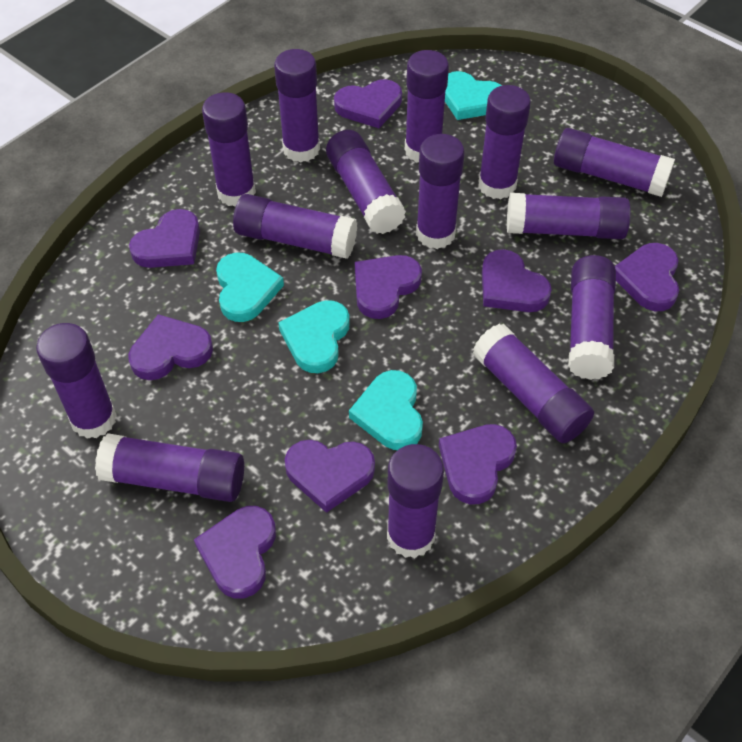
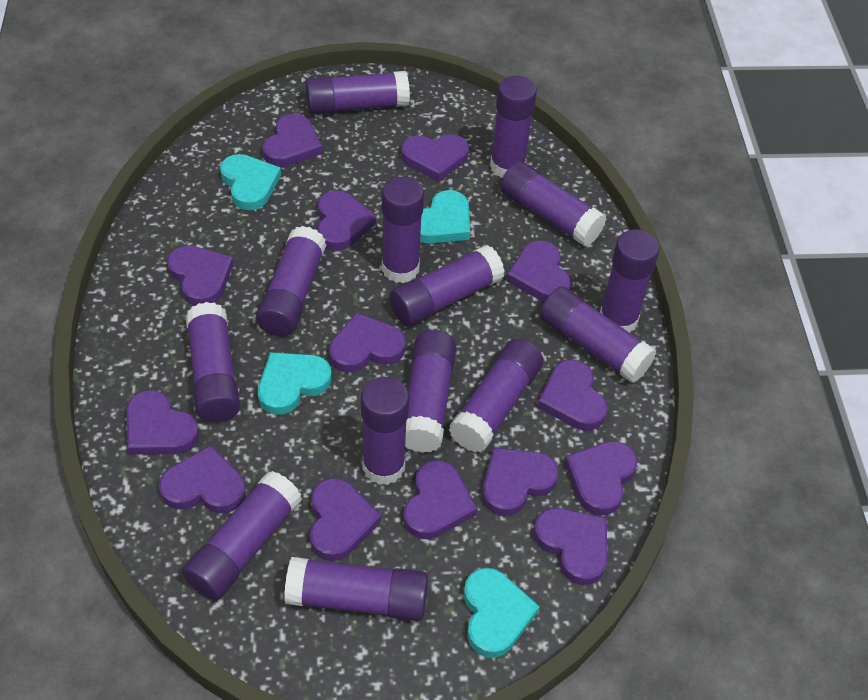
purple heart: 9 -> 14

